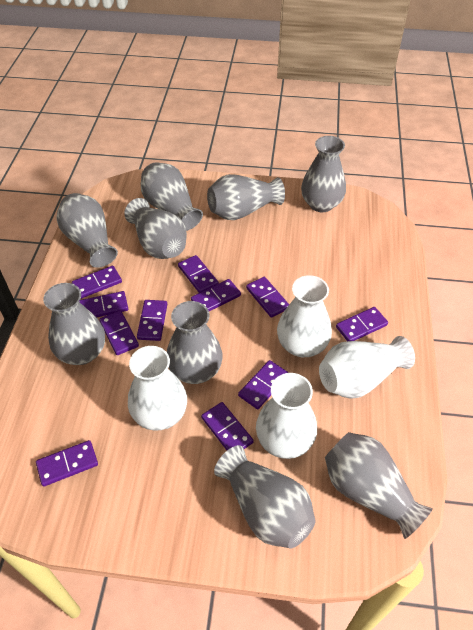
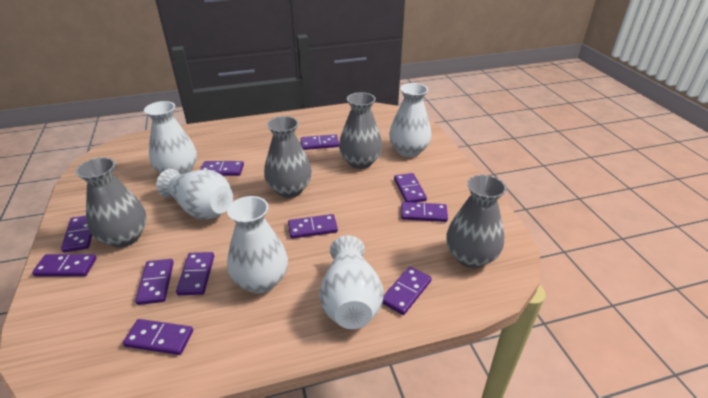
grey vase: 9 -> 4
white vase: 4 -> 5

